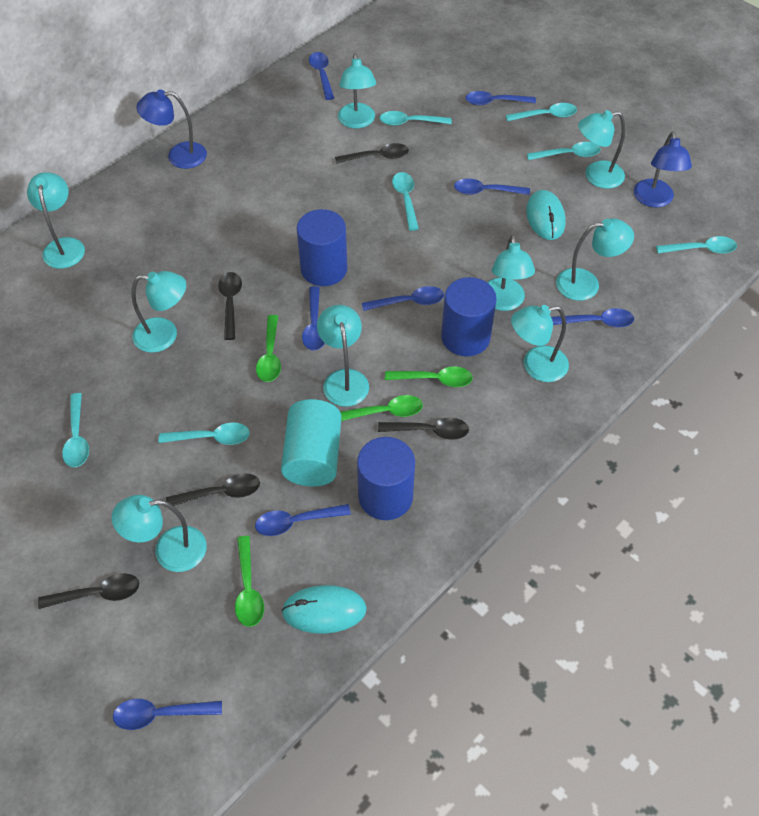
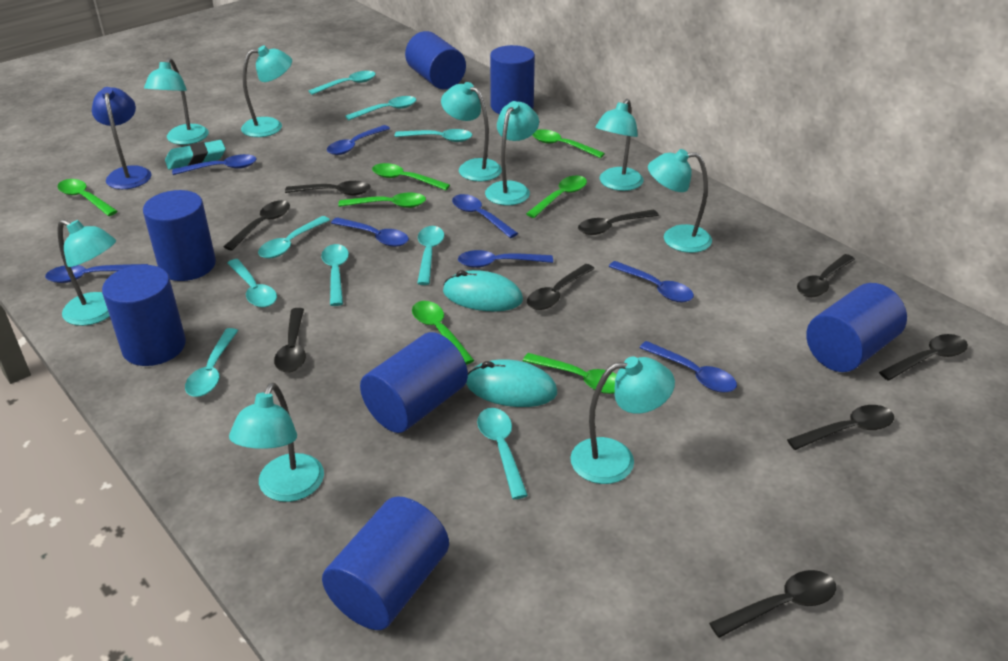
black spoon: 5 -> 9
blue cylinder: 3 -> 7
blue lamp: 2 -> 1
green spoon: 4 -> 7
turquoise cylinder: 1 -> 0
turquoise eraser: 0 -> 1
turquoise spoon: 7 -> 9

